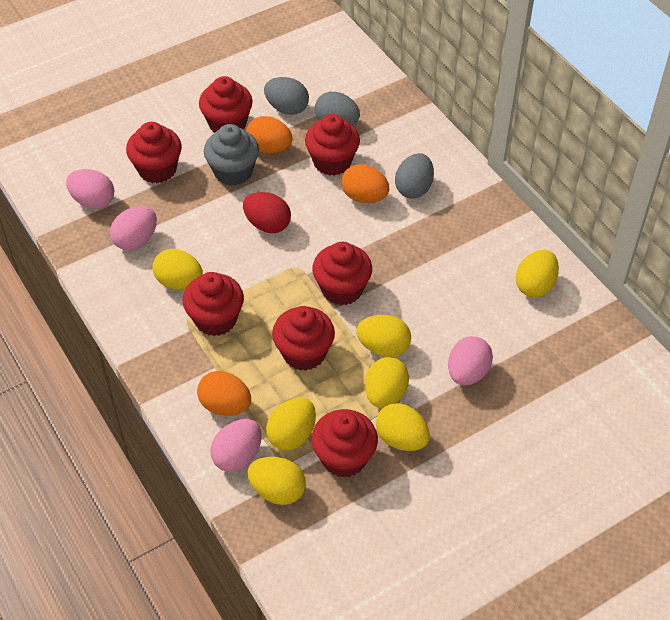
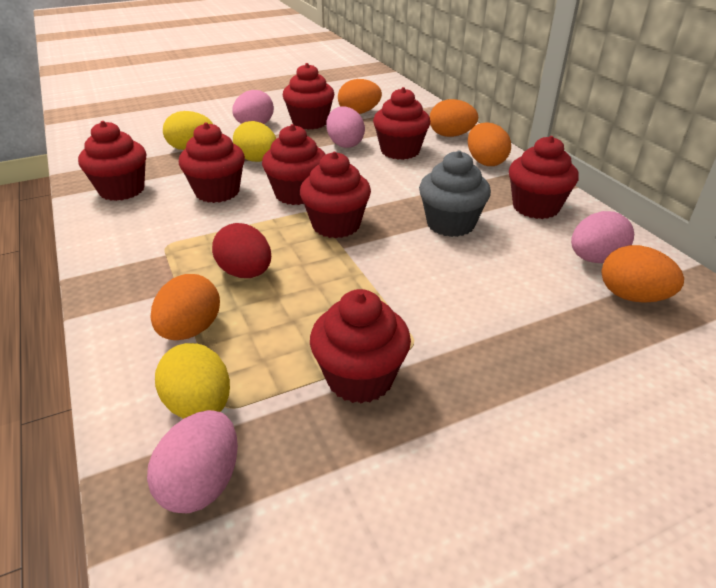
grey egg: 3 -> 0
orange egg: 3 -> 5
red cupcake: 7 -> 8
yellow egg: 7 -> 3

